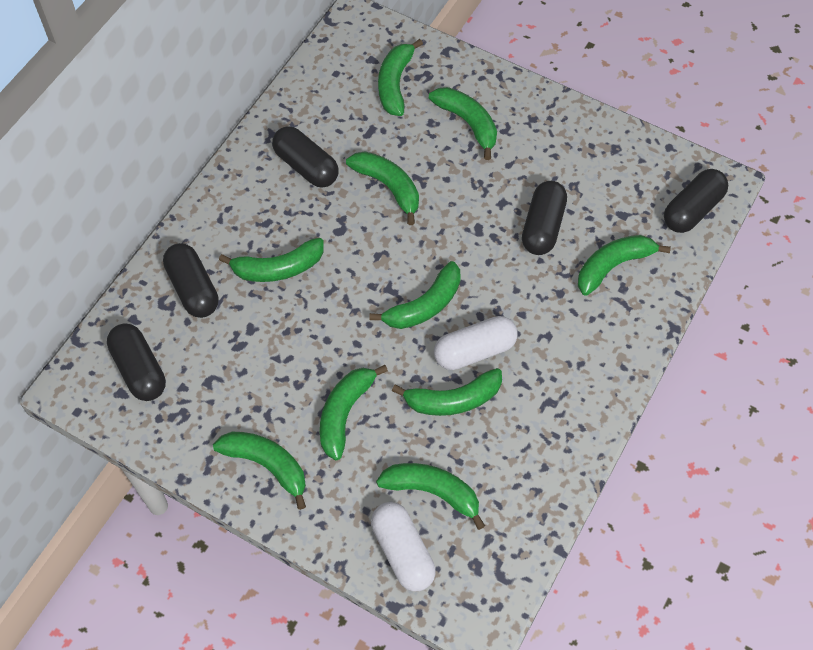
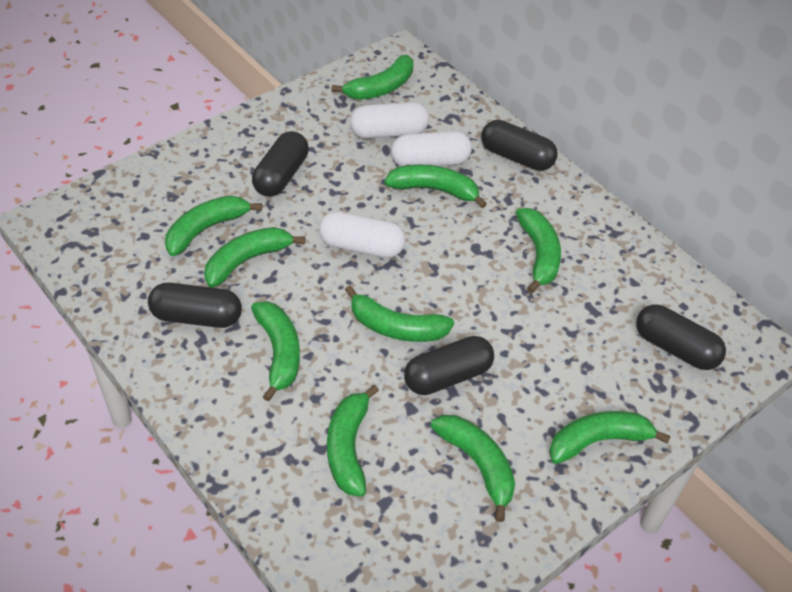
white capsule: 2 -> 3

